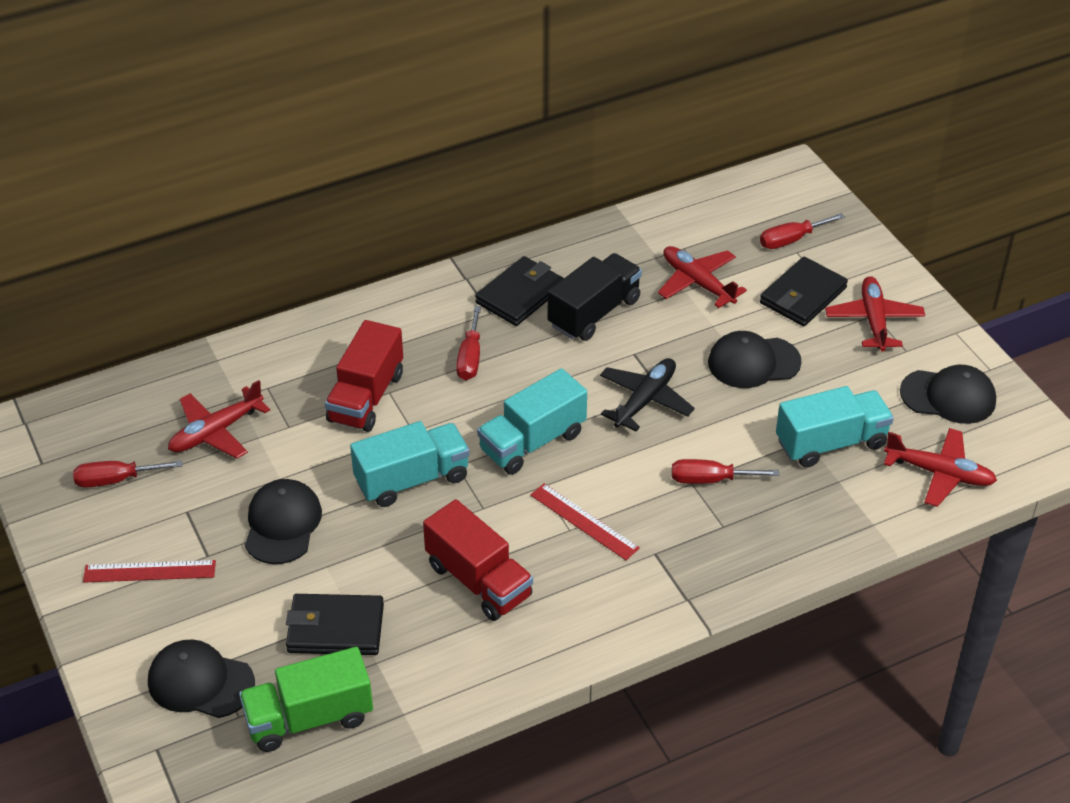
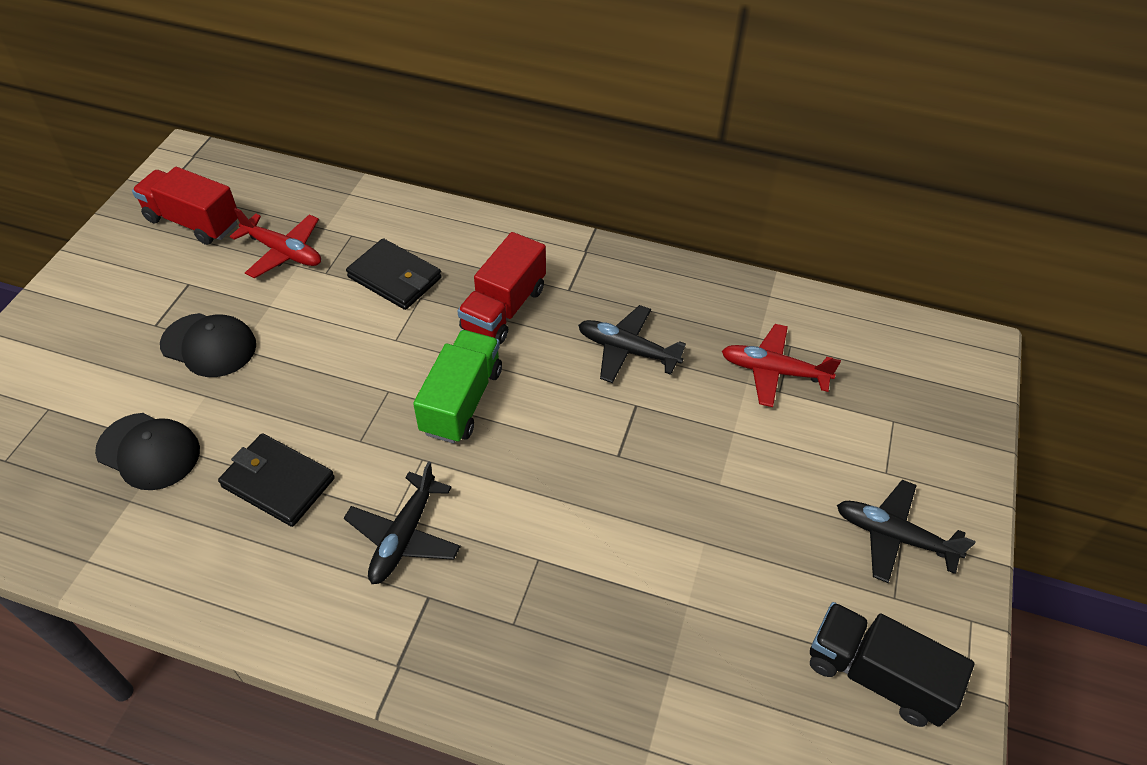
black cap: 4 -> 2
black plane: 1 -> 3
black wallet: 3 -> 2
red plane: 4 -> 2
red ruler: 2 -> 0
red screwdriver: 4 -> 0
turquoise truck: 3 -> 0

